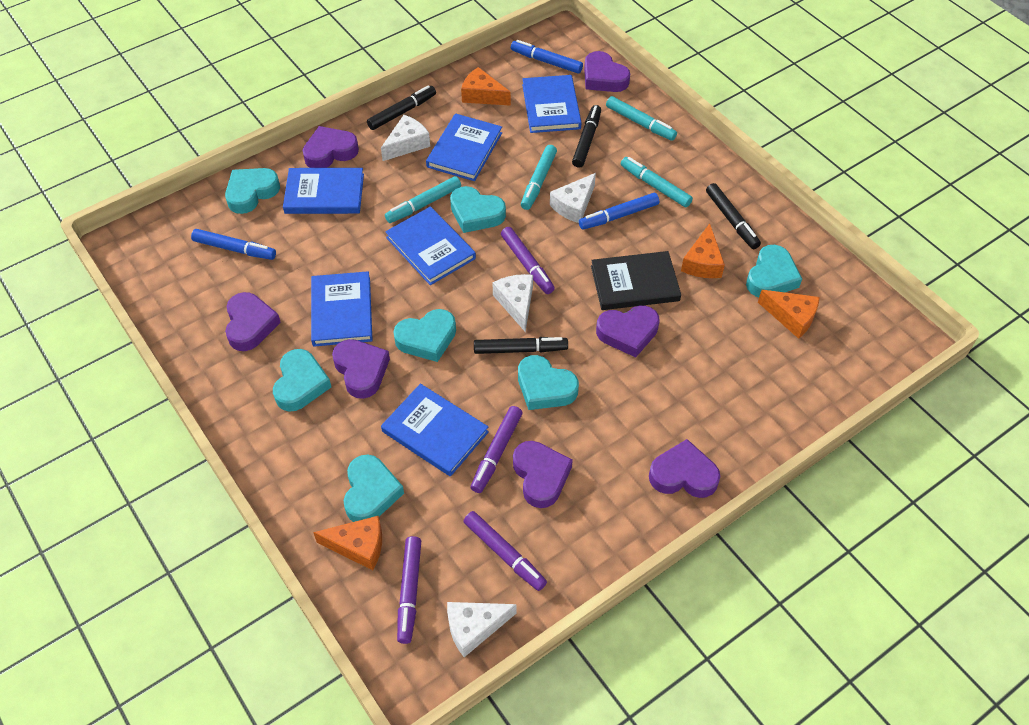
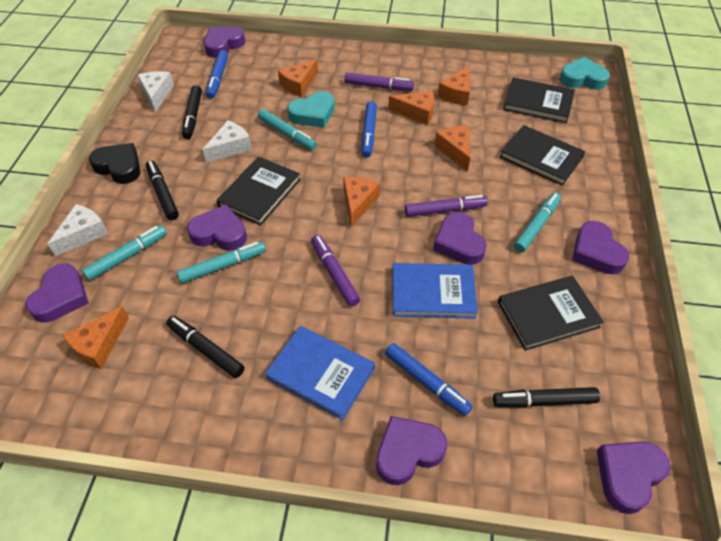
black book: 1 -> 4
black heart: 0 -> 1
blue book: 6 -> 2
orange cheese: 4 -> 6
purple marker: 4 -> 3
turquoise heart: 7 -> 2
white cheese: 4 -> 3

